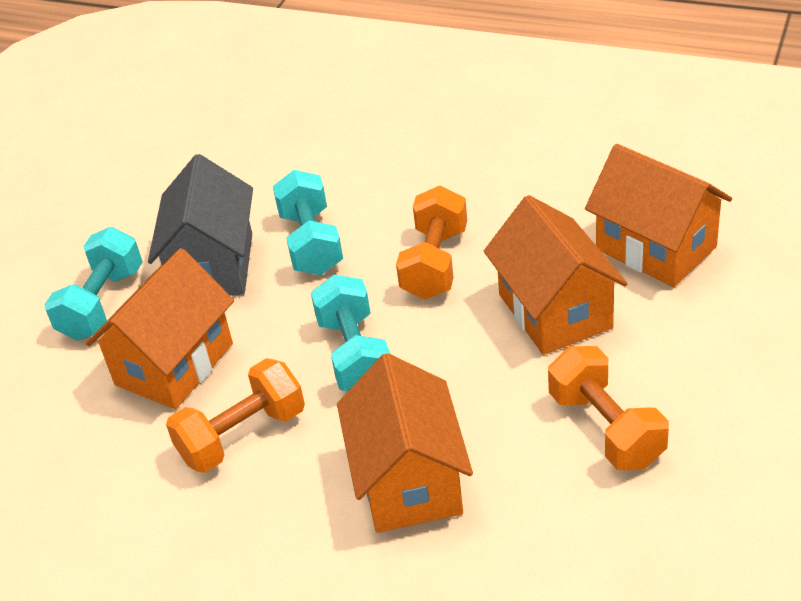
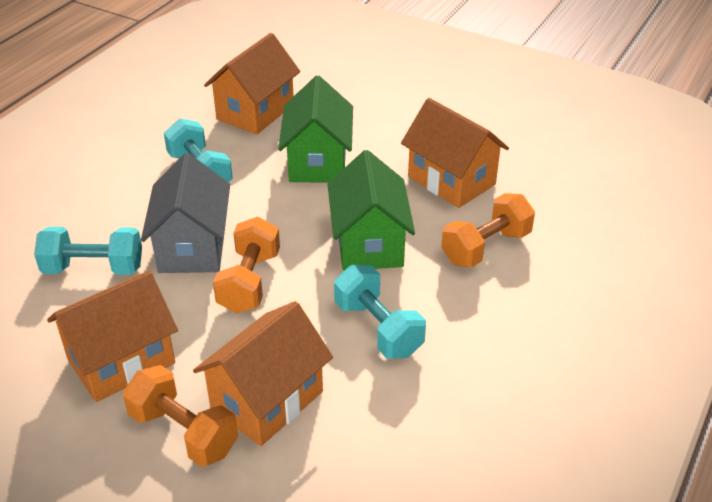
green house: 0 -> 2

